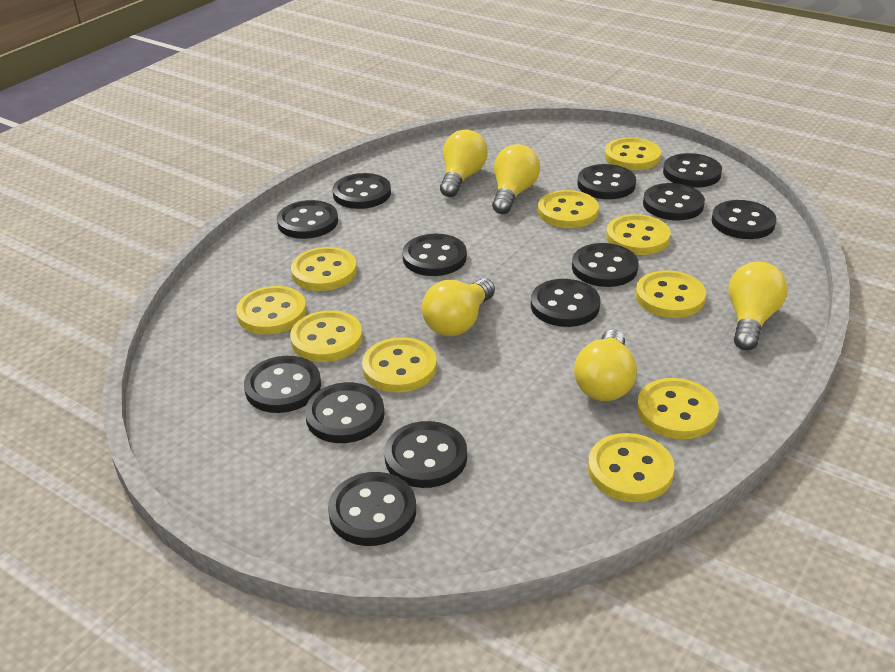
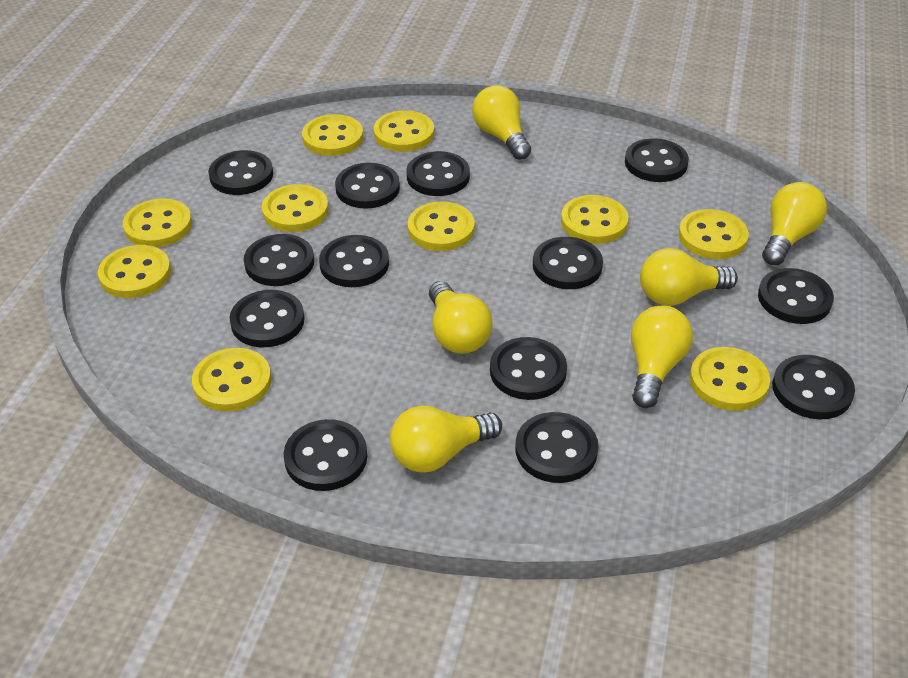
yellow light bulb: 5 -> 6

